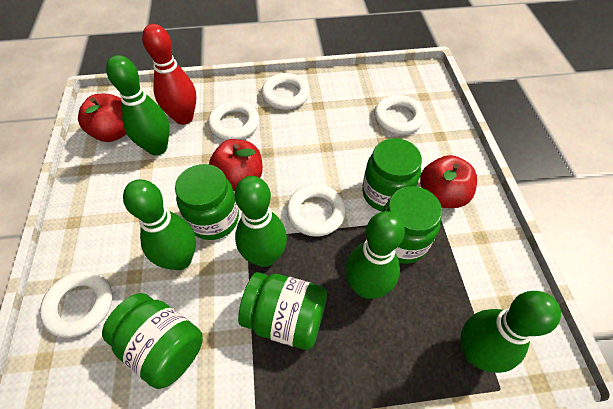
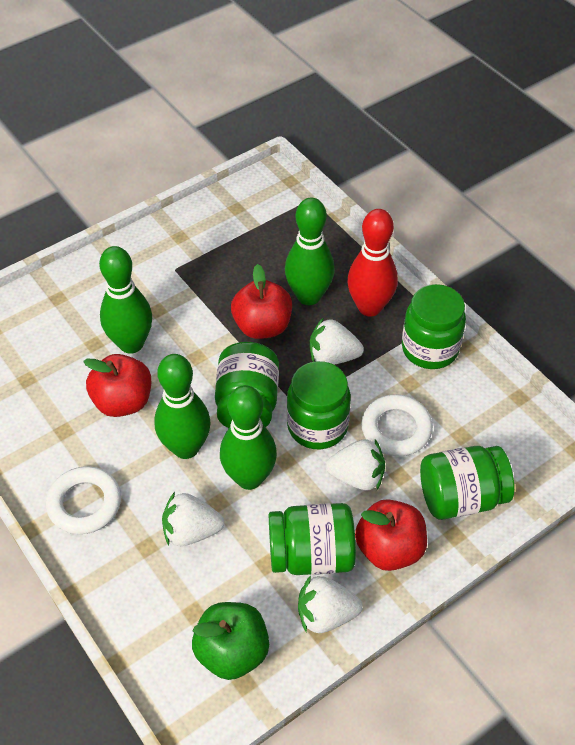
green apple: 0 -> 1
green bowling pin: 5 -> 4
white ring: 5 -> 2
white strawberry: 0 -> 4

